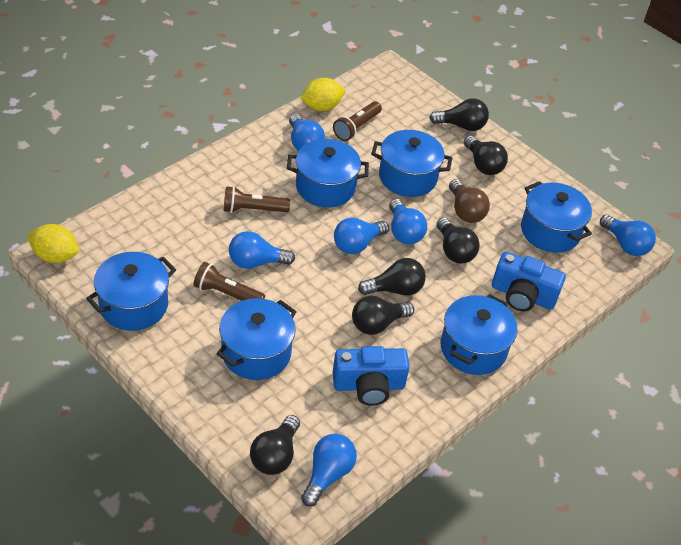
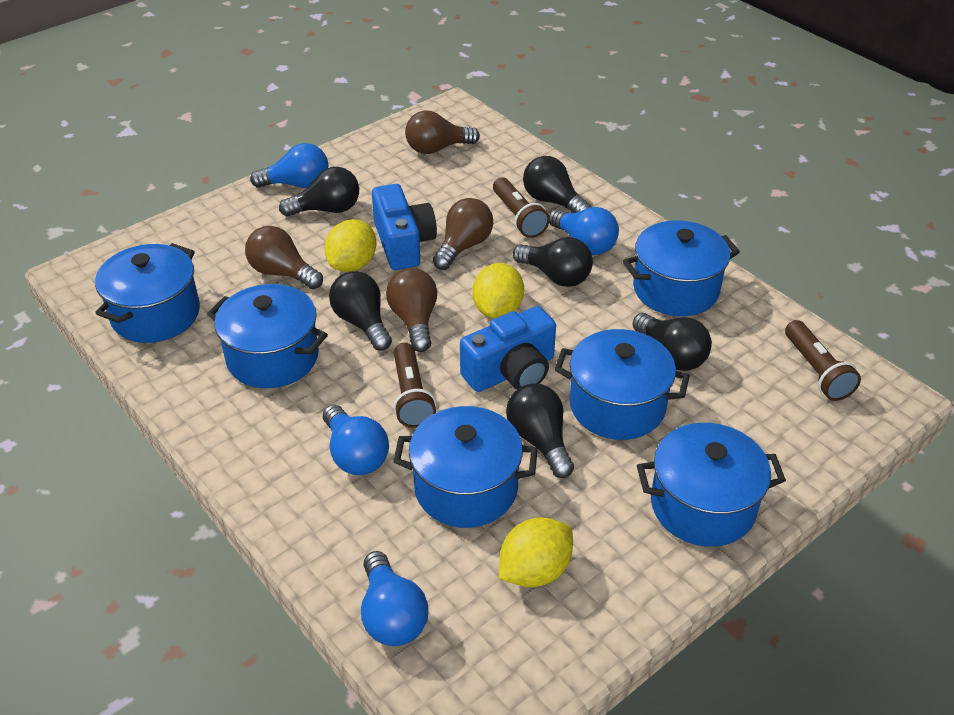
blue light bulb: 6 -> 4
brown light bulb: 1 -> 4
yellow lemon: 2 -> 3

